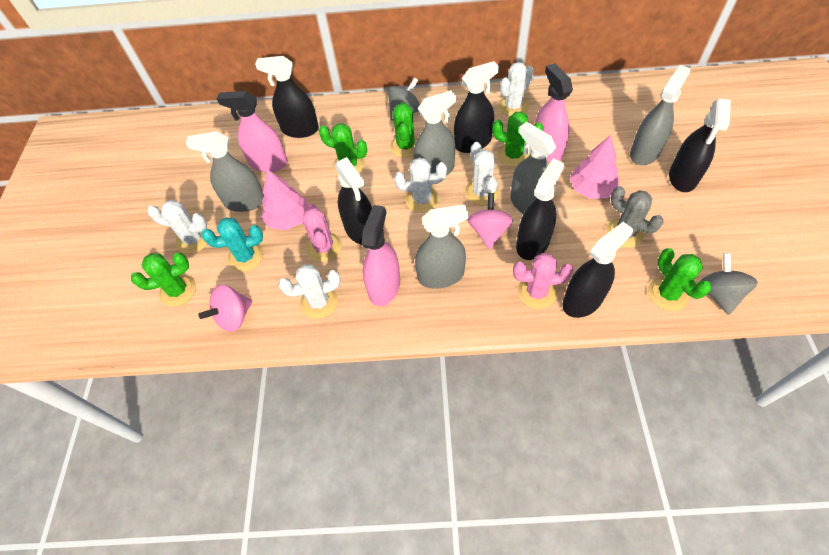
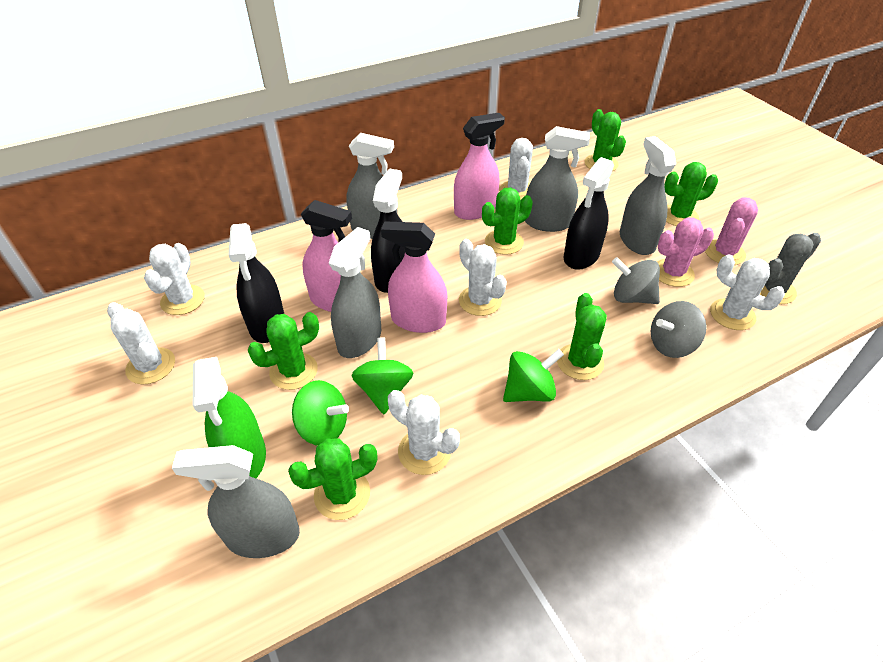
black spray bottle: 6 -> 3
green cactus: 5 -> 6
green spinning top: 0 -> 3
green spray bottle: 0 -> 1
pink spinning top: 2 -> 0
pink tree: 2 -> 0
turquoise cactus: 1 -> 0
white cactus: 5 -> 6

